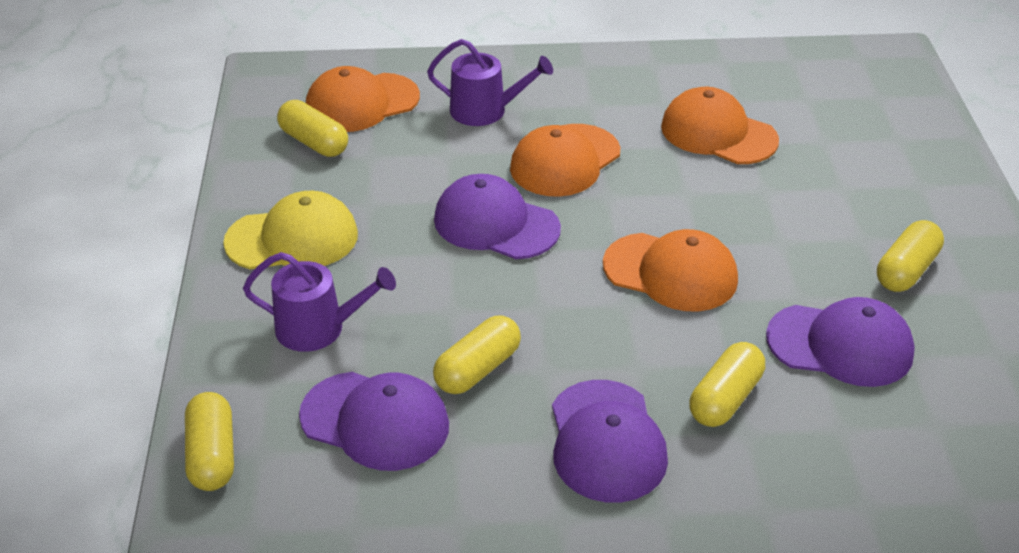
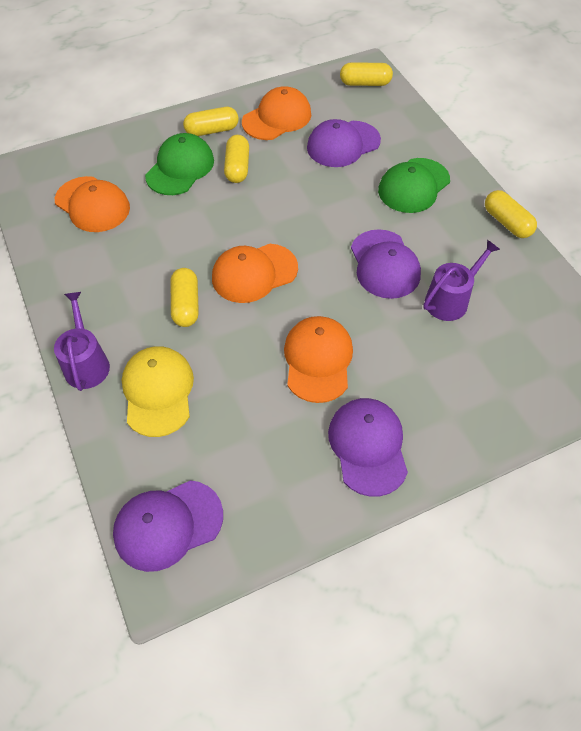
green cap: 0 -> 2

